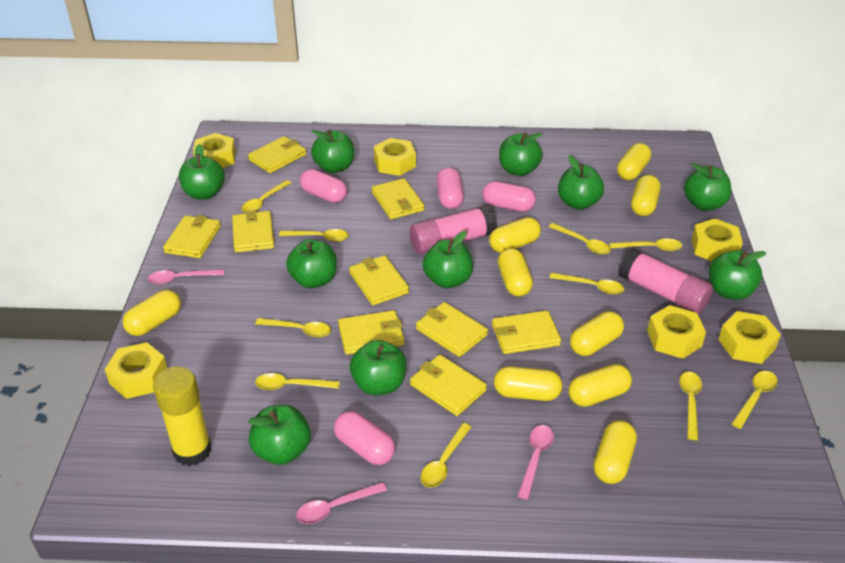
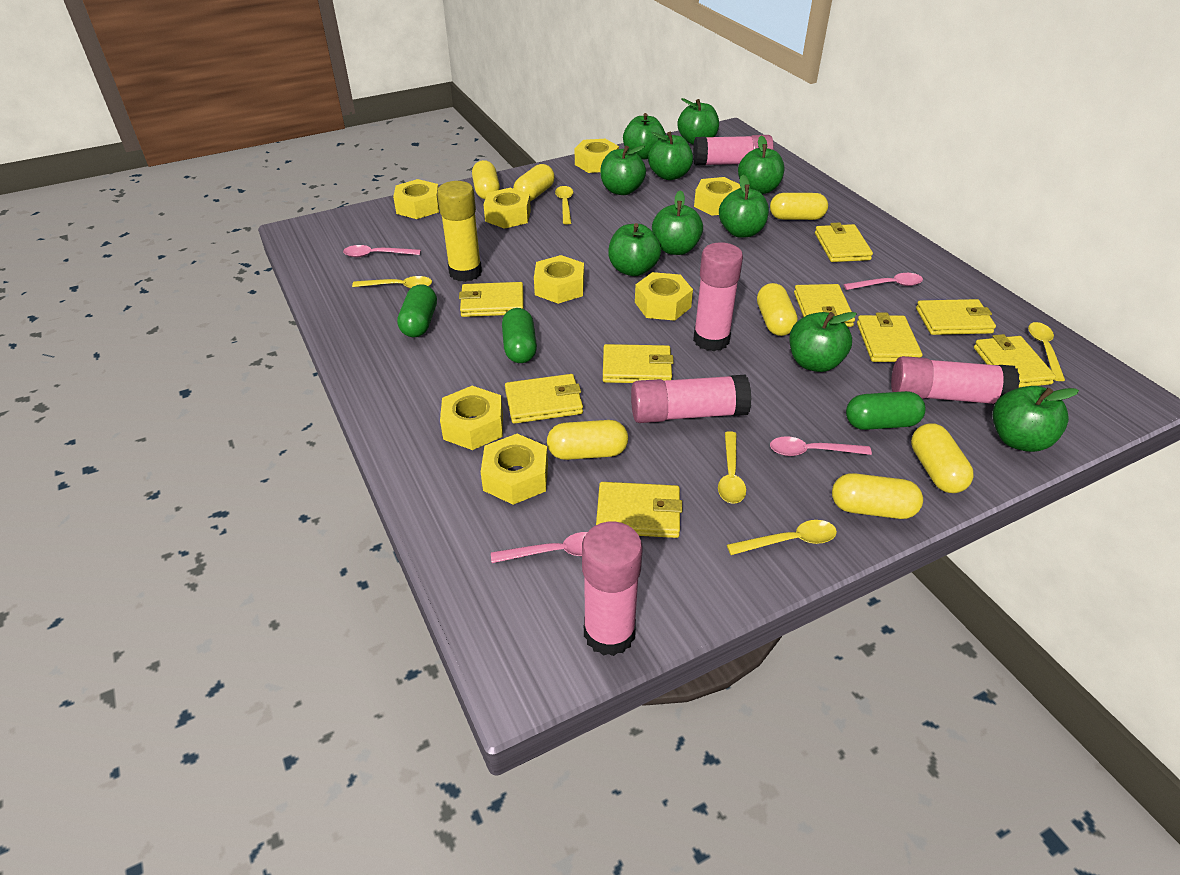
green capsule: 0 -> 3
pink capsule: 4 -> 0
pink glue stick: 2 -> 5
pink spoon: 3 -> 4
yellow capsule: 9 -> 7
yellow nut: 6 -> 8
yellow spoon: 10 -> 5

